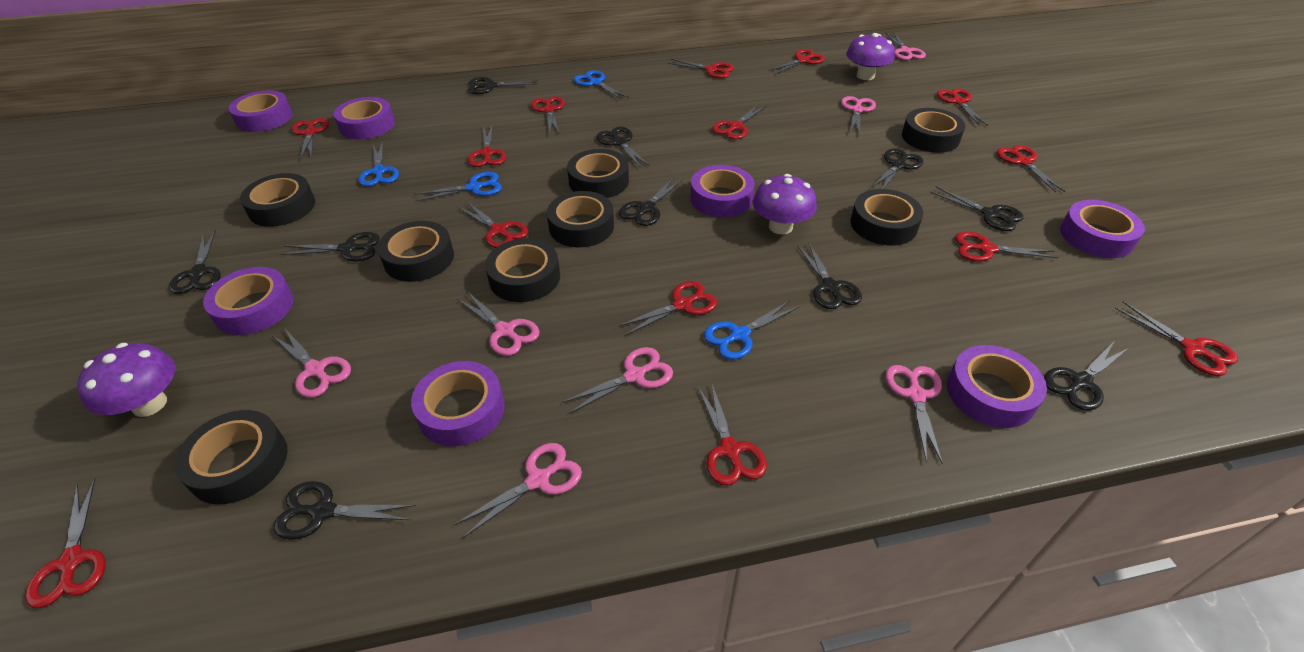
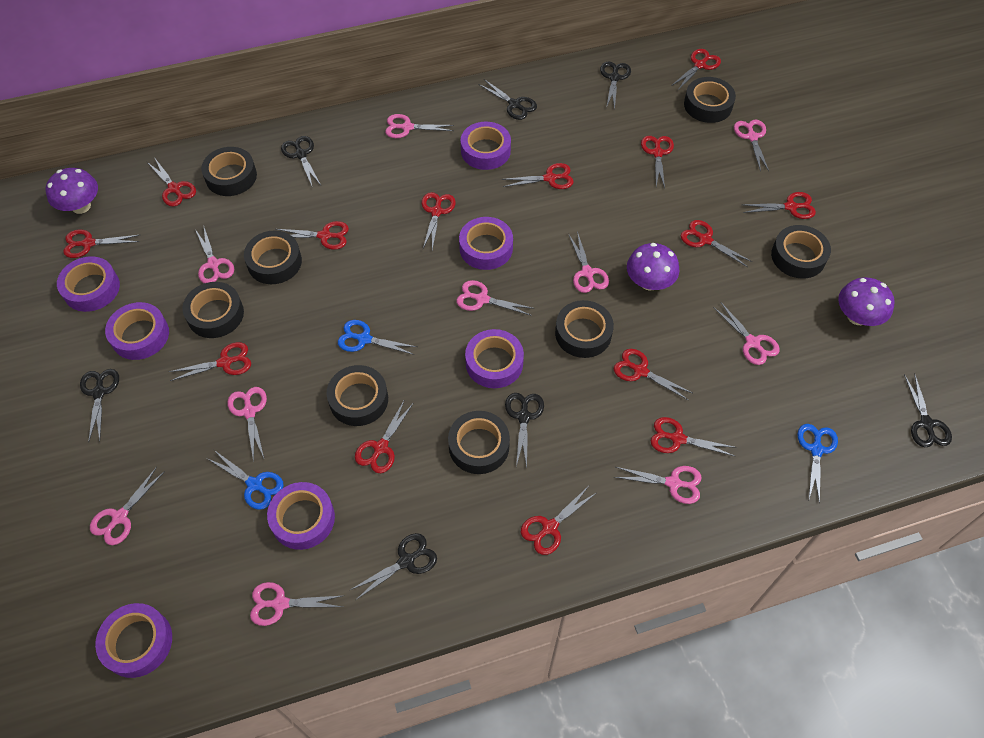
black scissors: 10 -> 7
blue scissors: 4 -> 3
pink scissors: 7 -> 10

